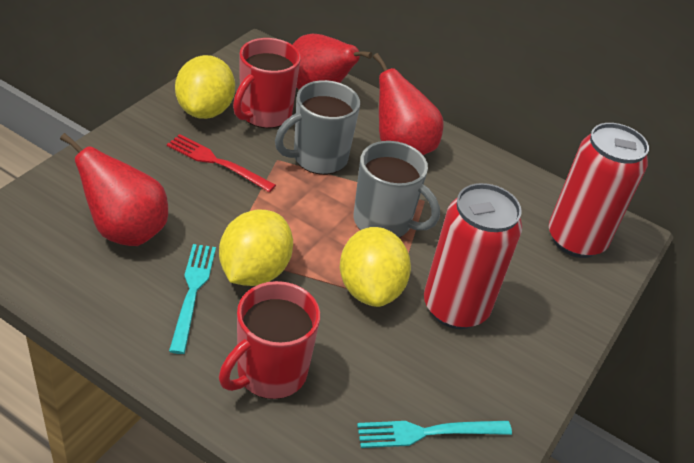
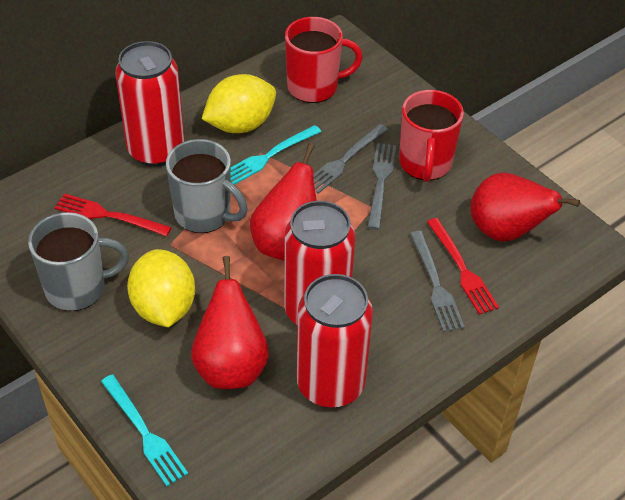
grey fork: 0 -> 3
red can: 2 -> 3
red fork: 1 -> 2
yellow lemon: 3 -> 2

